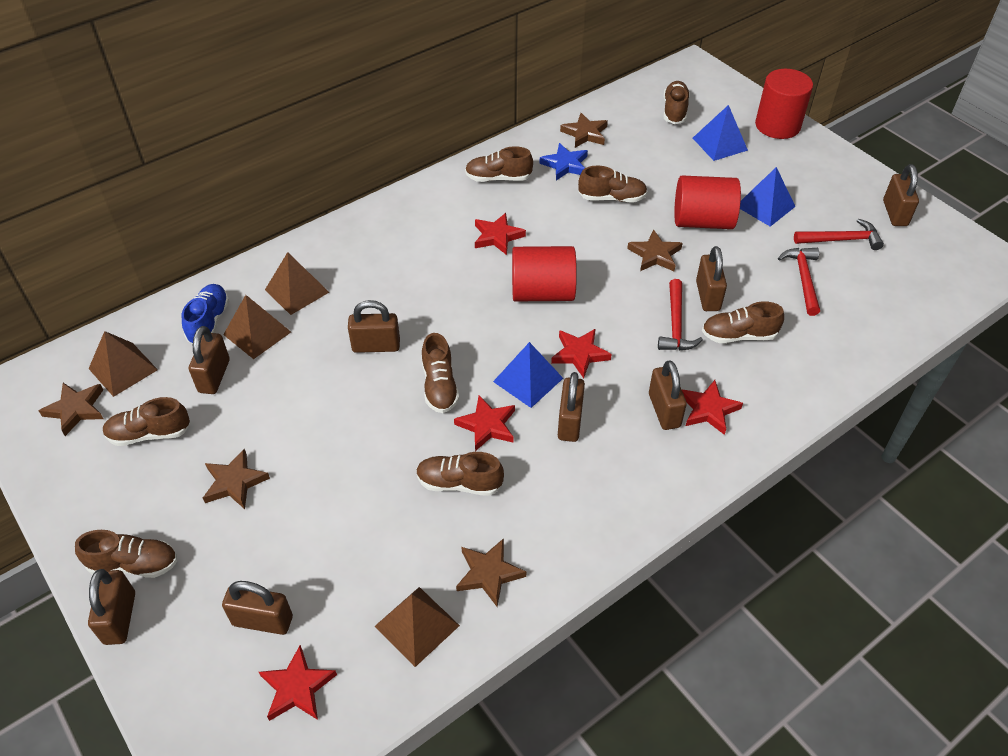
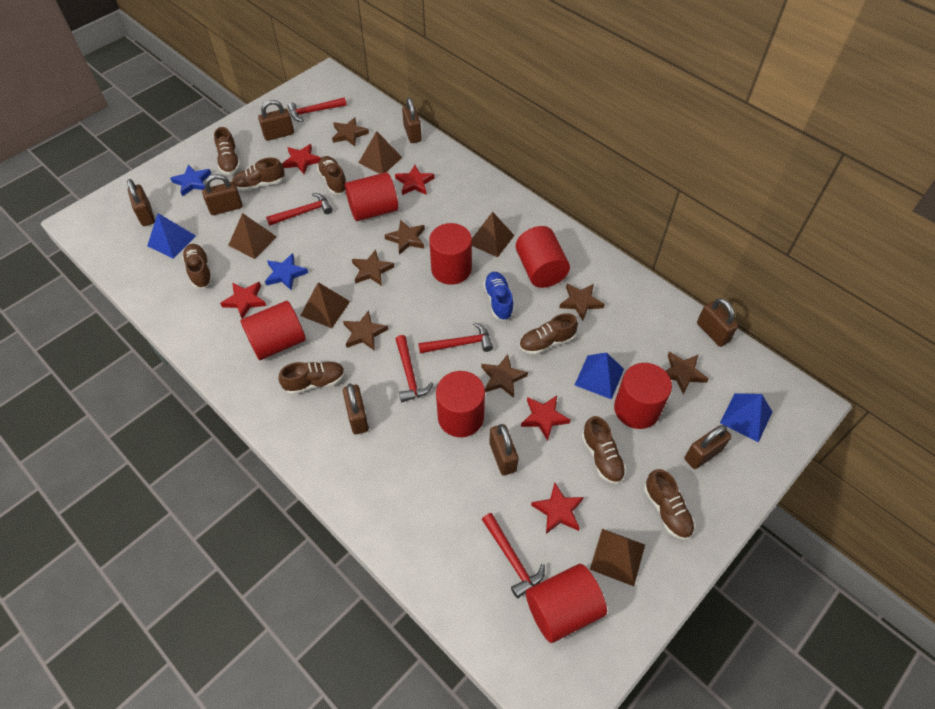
blue star: 1 -> 2
brown pyramid: 4 -> 5
brown star: 5 -> 7
red cylinder: 3 -> 7
red hammer: 3 -> 5

